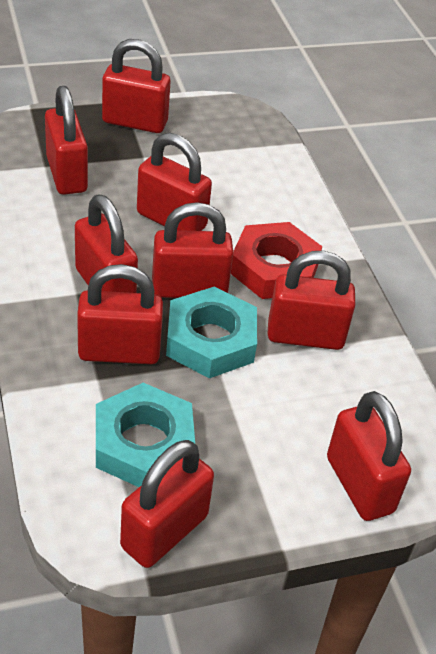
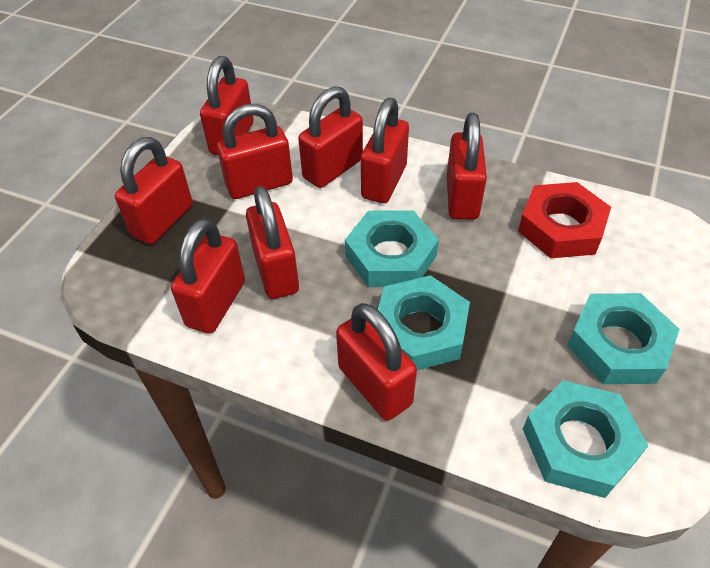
turquoise nut: 2 -> 4

